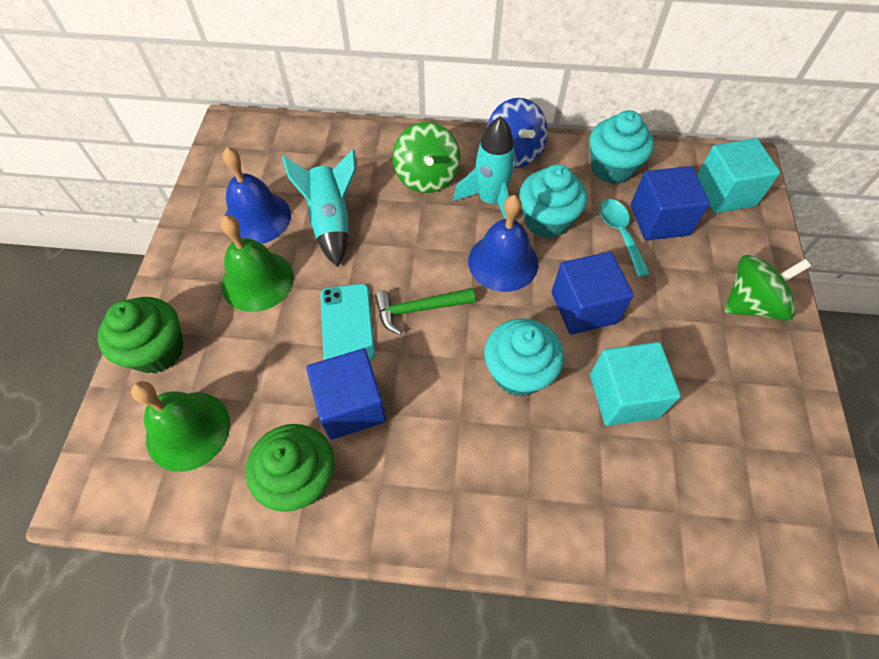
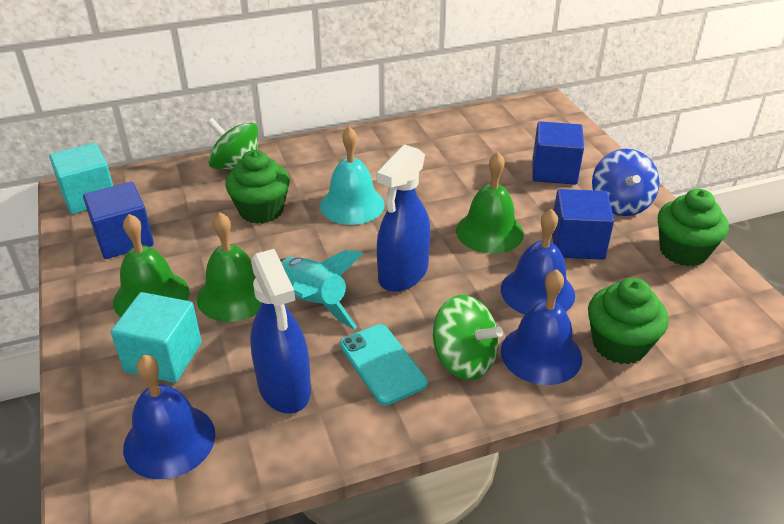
blue bell: 2 -> 3
blue spray bottle: 0 -> 2
green bell: 2 -> 3
green cupcake: 2 -> 3
green hammer: 1 -> 0
turquoise bell: 0 -> 1
turquoise cupcake: 3 -> 0
turquoise rocket: 2 -> 1
turquoise spoon: 1 -> 0

